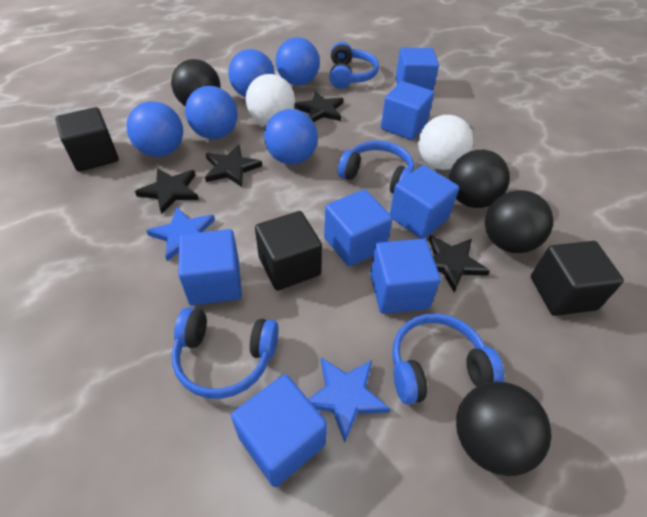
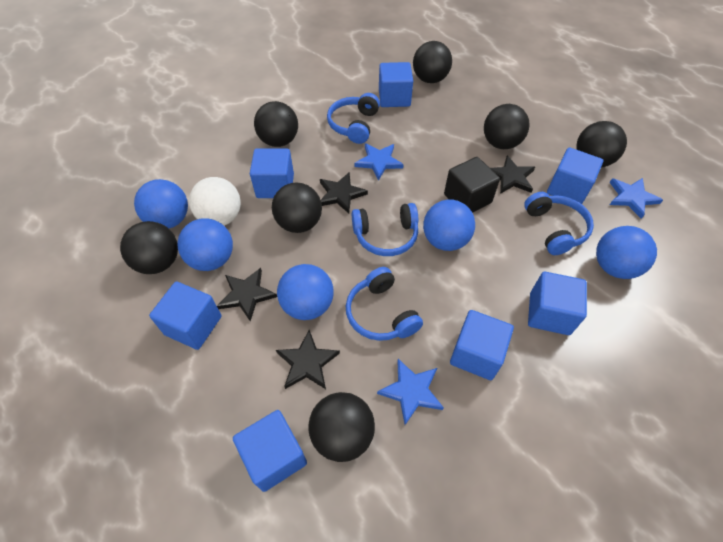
black ball: 4 -> 7
black cube: 3 -> 1
blue star: 2 -> 3
white ball: 2 -> 1

